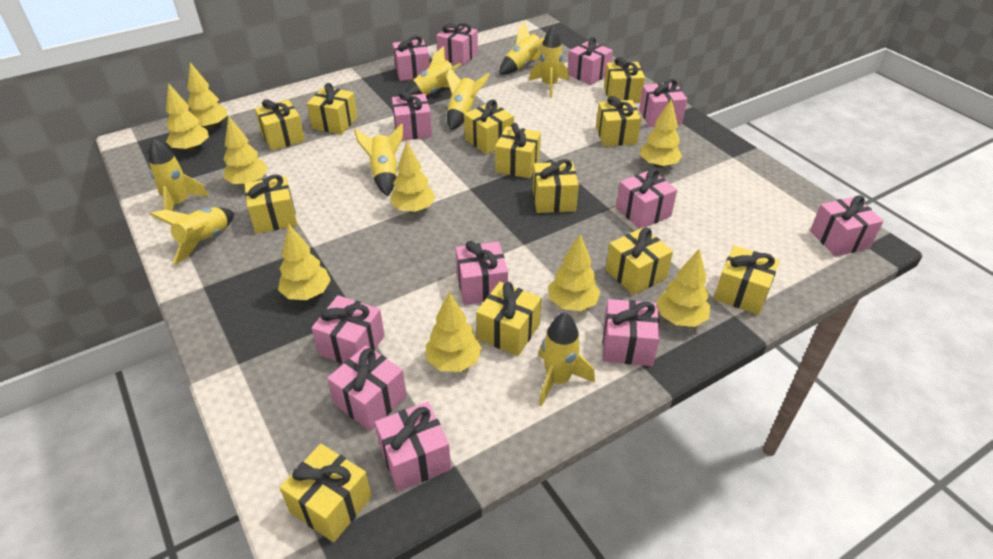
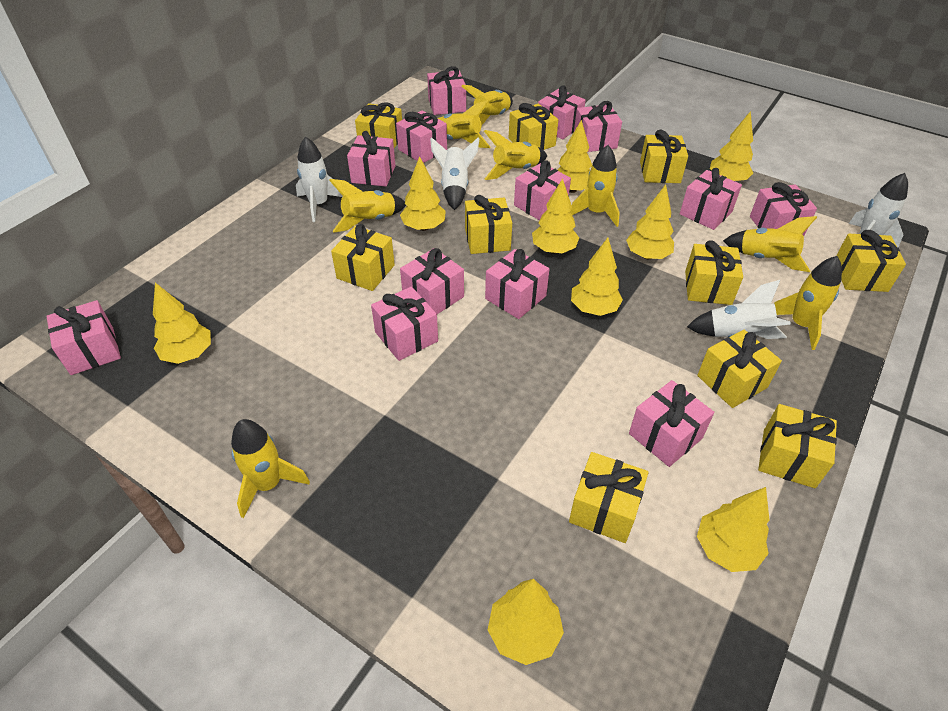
pink gift: 12 -> 13
white rocket: 0 -> 4
yellow gift: 12 -> 10

